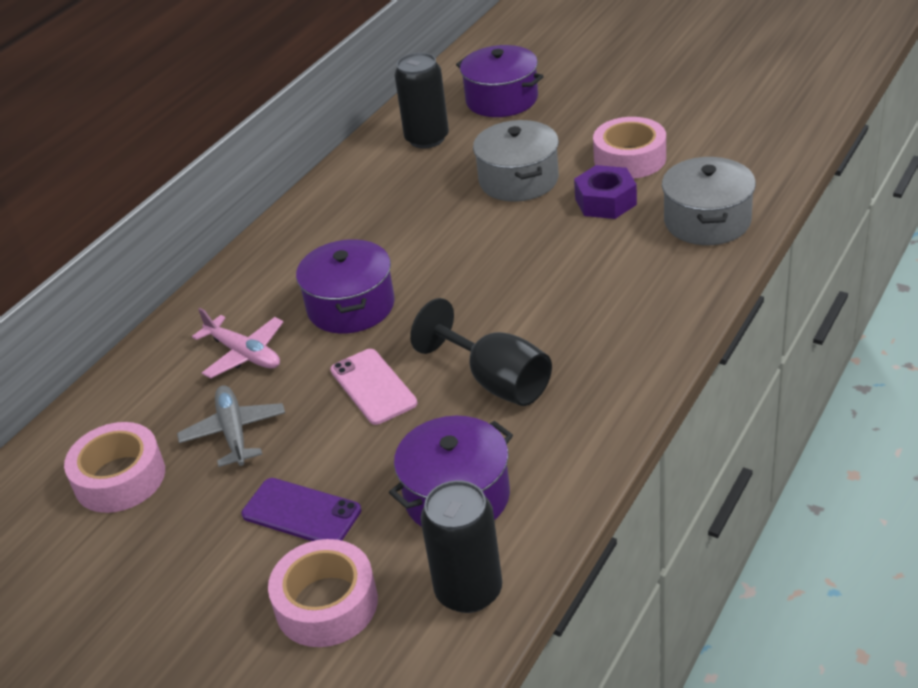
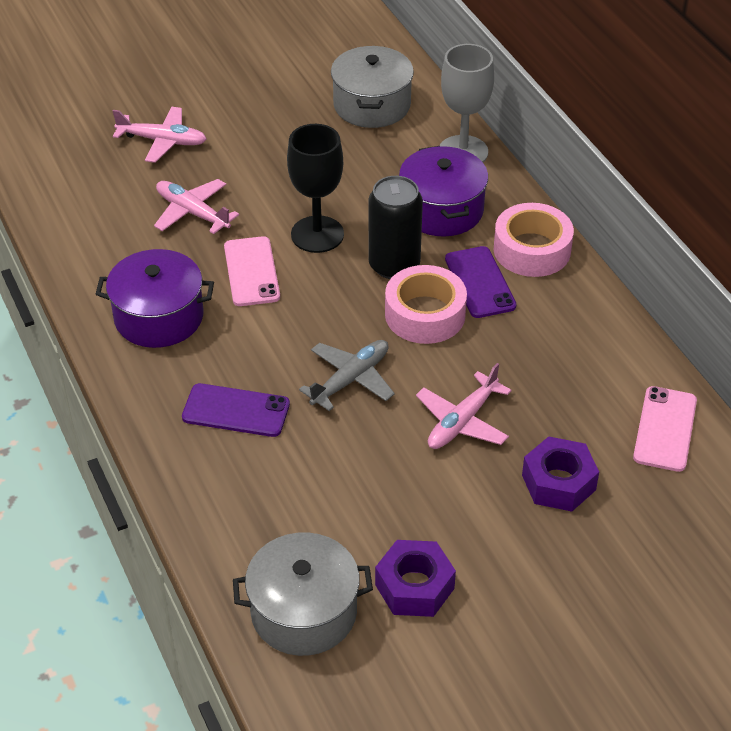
black can: 2 -> 1
grey goblet: 0 -> 1
pink phone: 1 -> 2
pink plane: 1 -> 3
pink tape: 3 -> 2
purple nut: 1 -> 2
purple phone: 1 -> 2
purple pot: 3 -> 2

